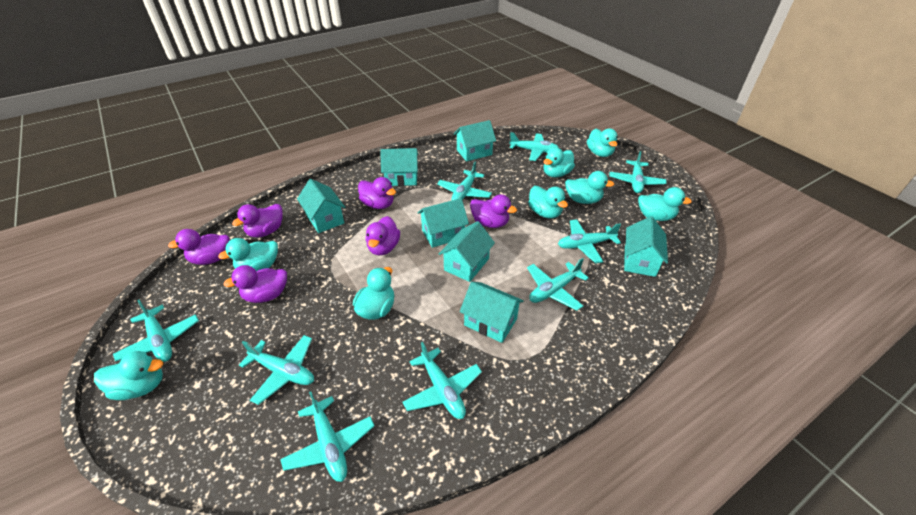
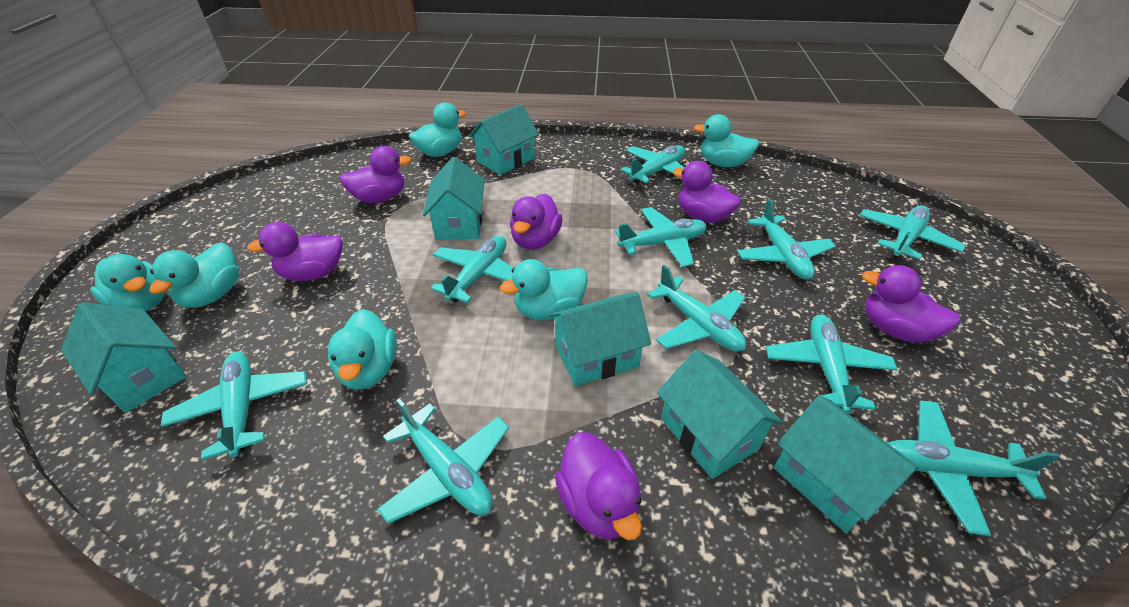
turquoise duck: 8 -> 6
turquoise house: 7 -> 6
turquoise plane: 9 -> 10

